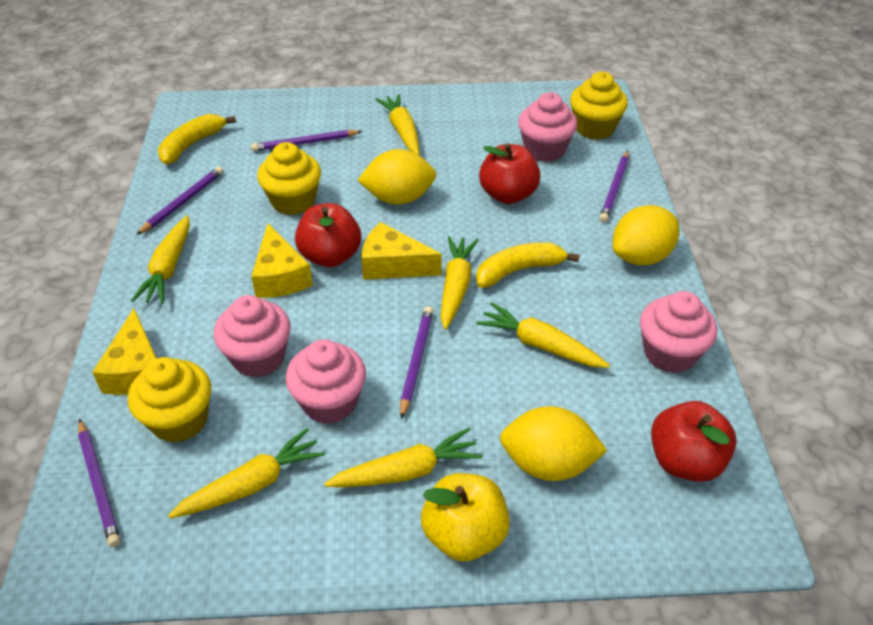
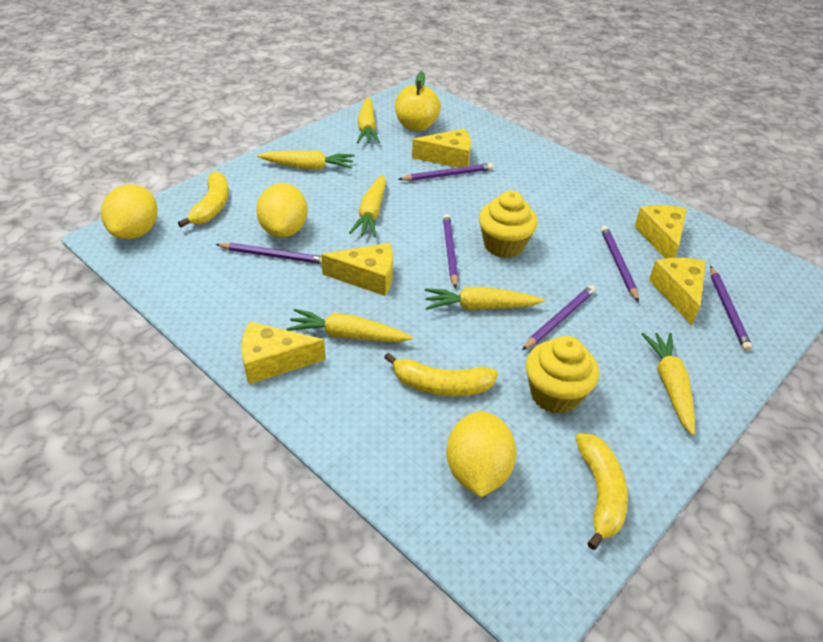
pink cupcake: 4 -> 0
purple pencil: 5 -> 6
red apple: 3 -> 0
yellow banana: 2 -> 3
yellow cheese: 3 -> 5
yellow cupcake: 3 -> 2

